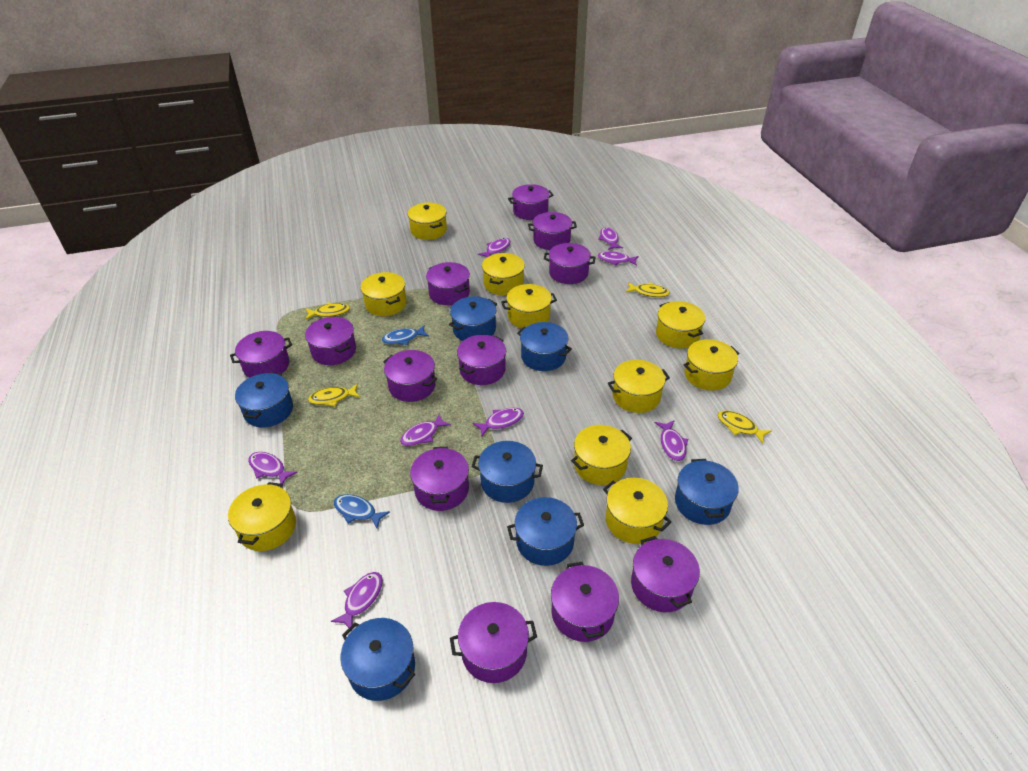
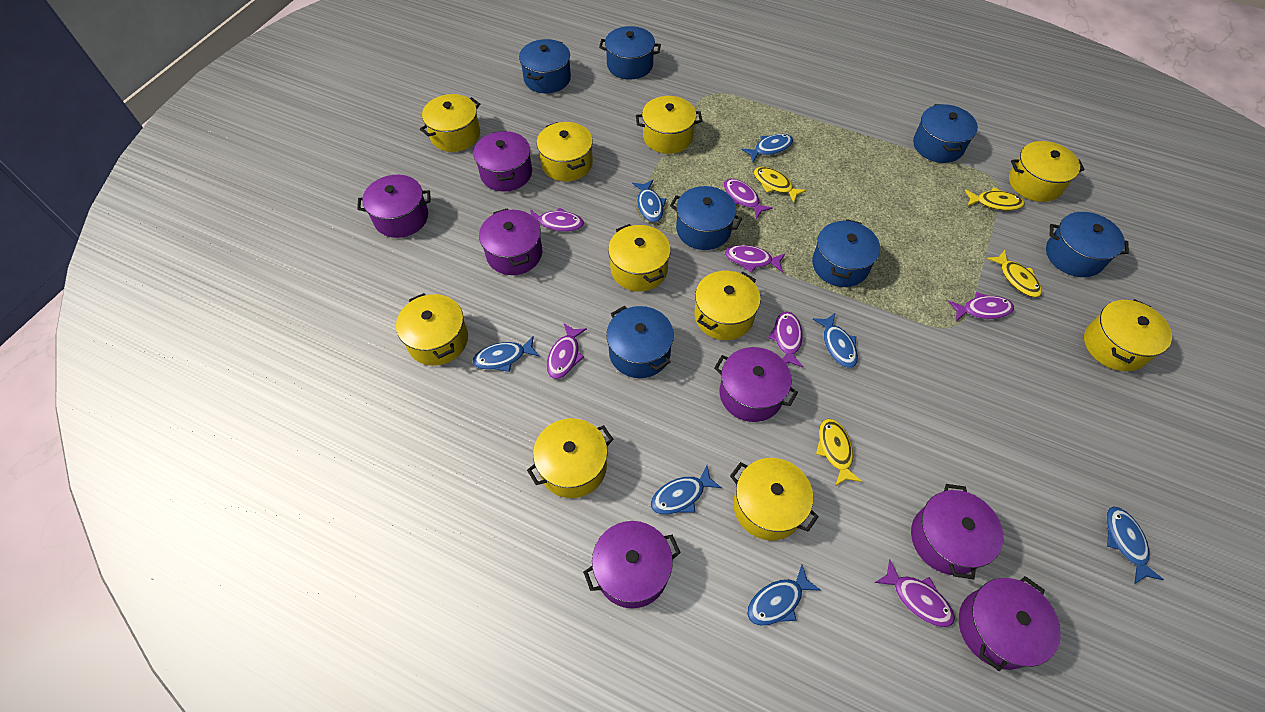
blue fish: 2 -> 7
purple fish: 8 -> 7
purple pot: 12 -> 7

